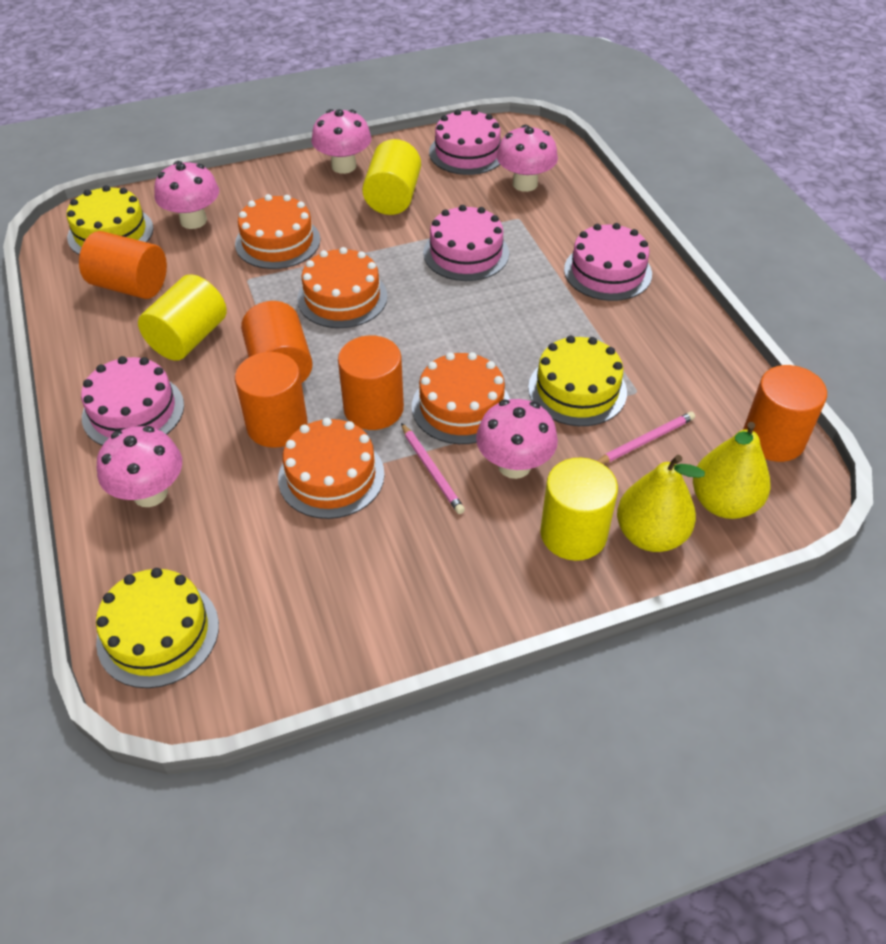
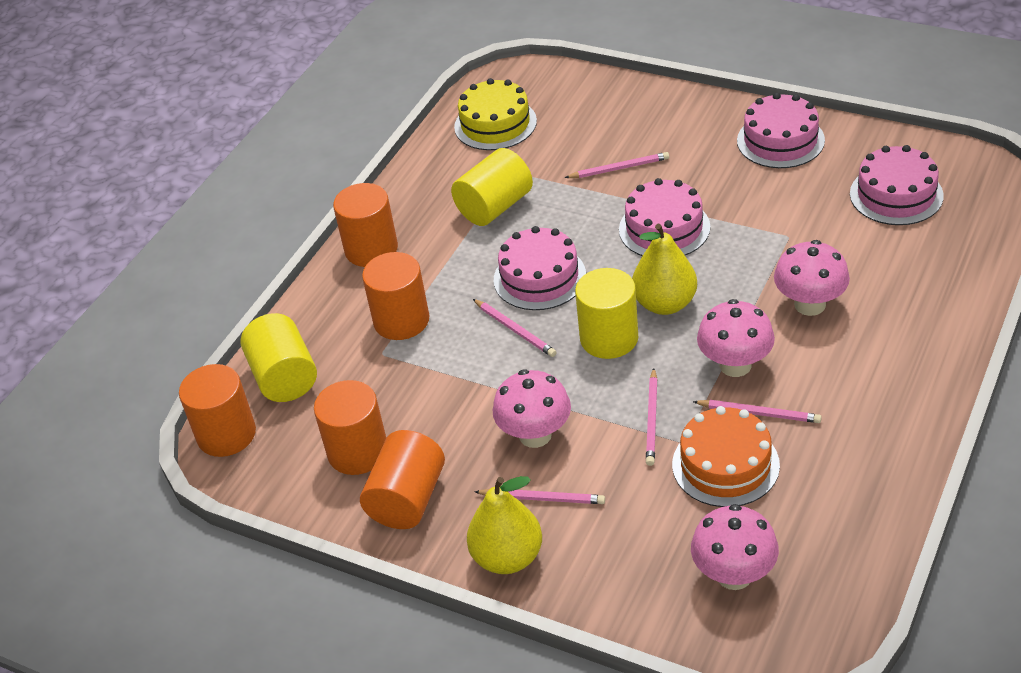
orange cake: 4 -> 1
pink mushroom: 5 -> 4
pink pencil: 2 -> 5
yellow cake: 3 -> 1

